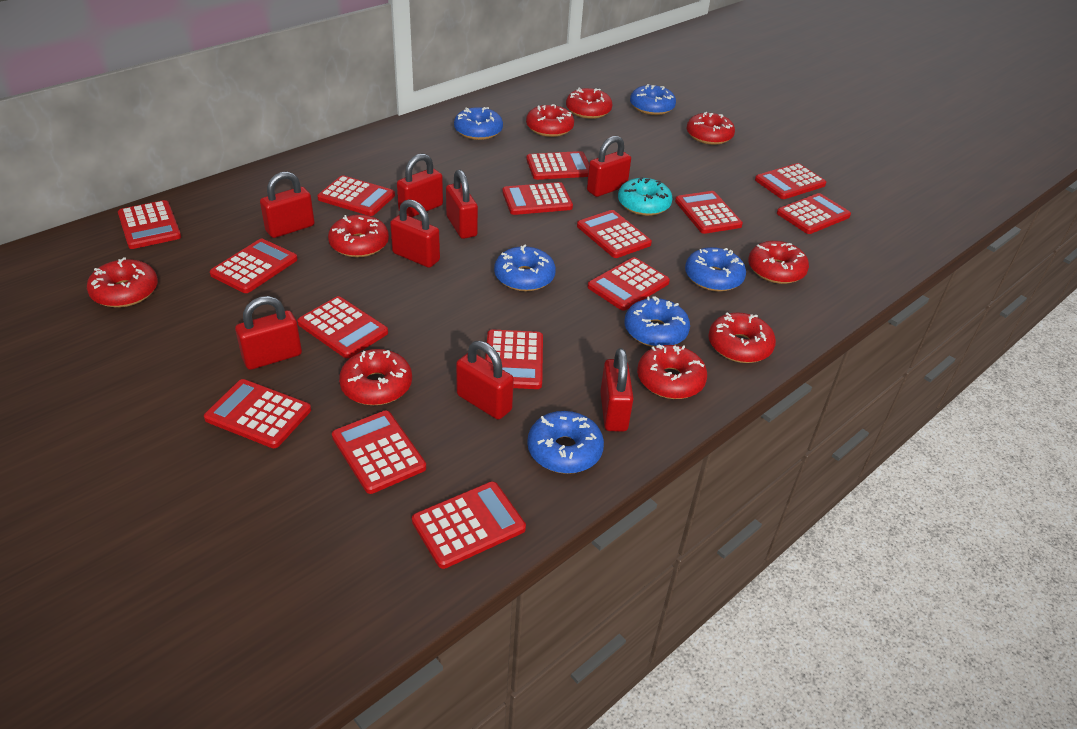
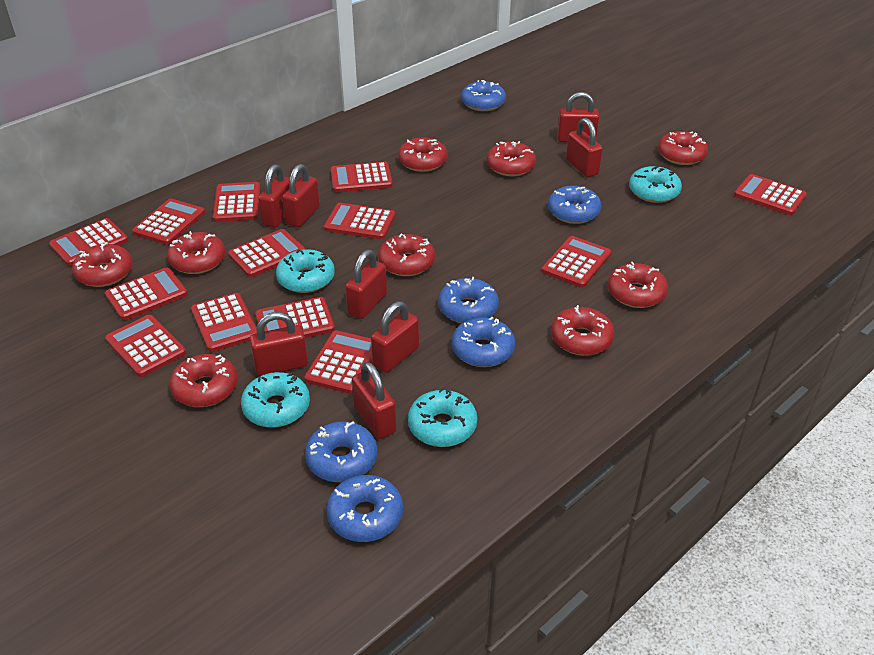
red calculator: 15 -> 13
turquoise donut: 1 -> 4

